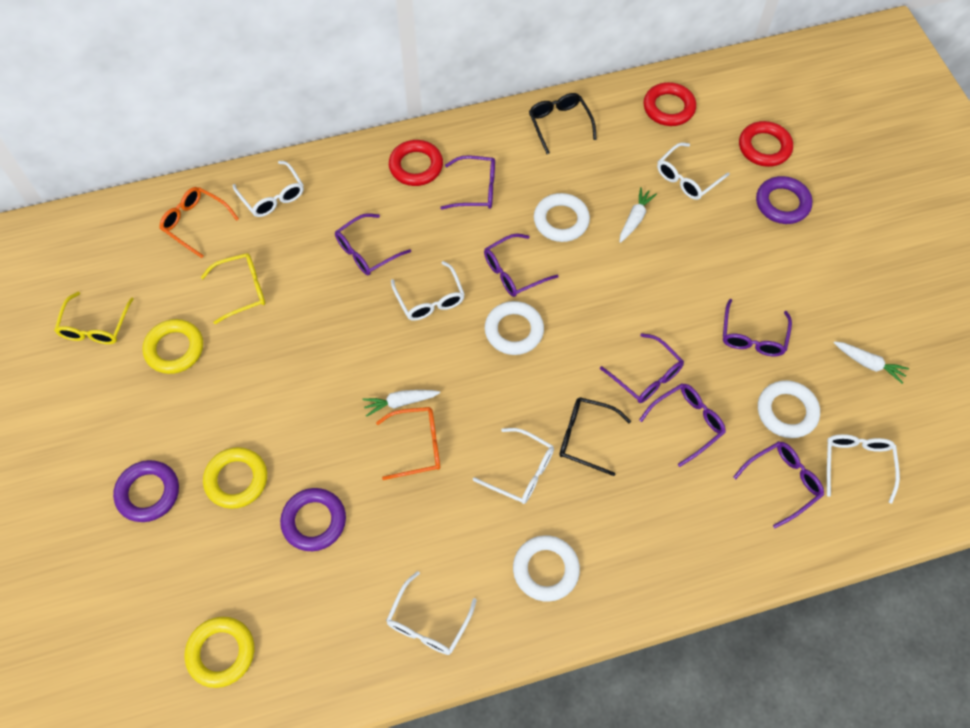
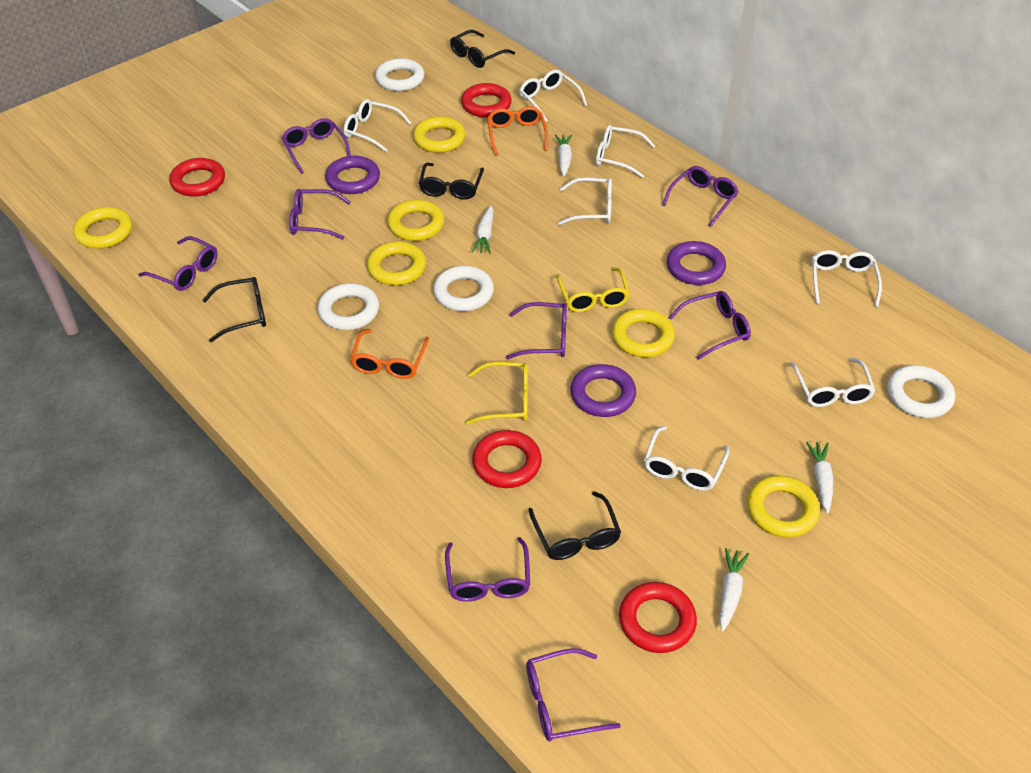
black glasses: 2 -> 4
purple glasses: 7 -> 8
red ring: 3 -> 4
white carrot: 3 -> 4
white glasses: 6 -> 7
yellow ring: 3 -> 6

